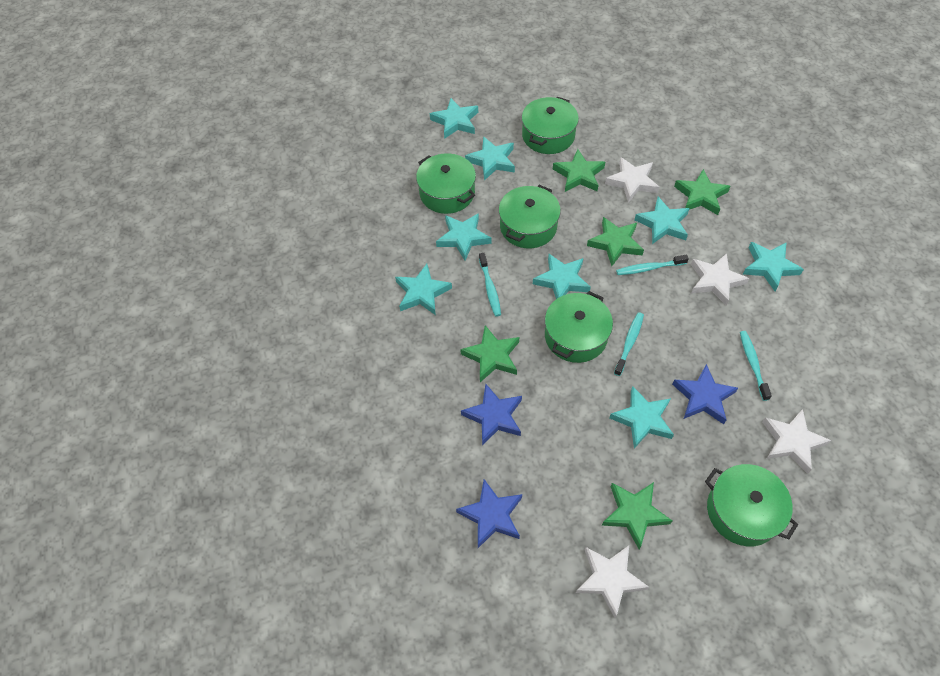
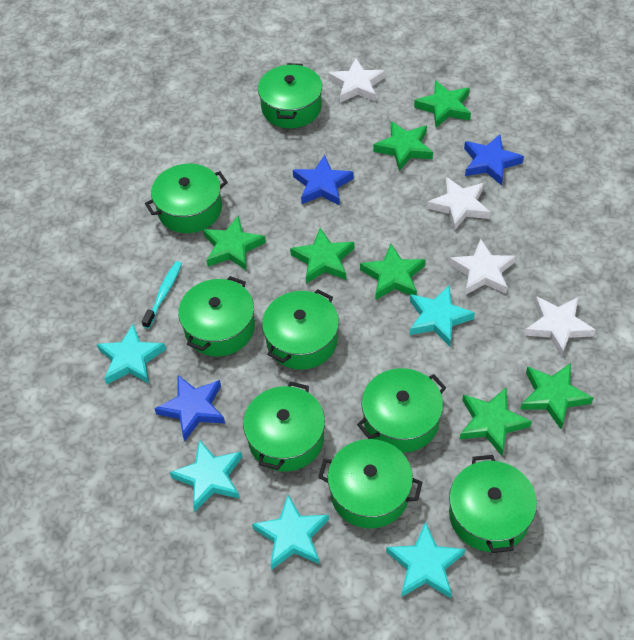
green pot: 5 -> 8
green star: 5 -> 7
turquoise star: 8 -> 5
turquoise toothbrush: 4 -> 1

